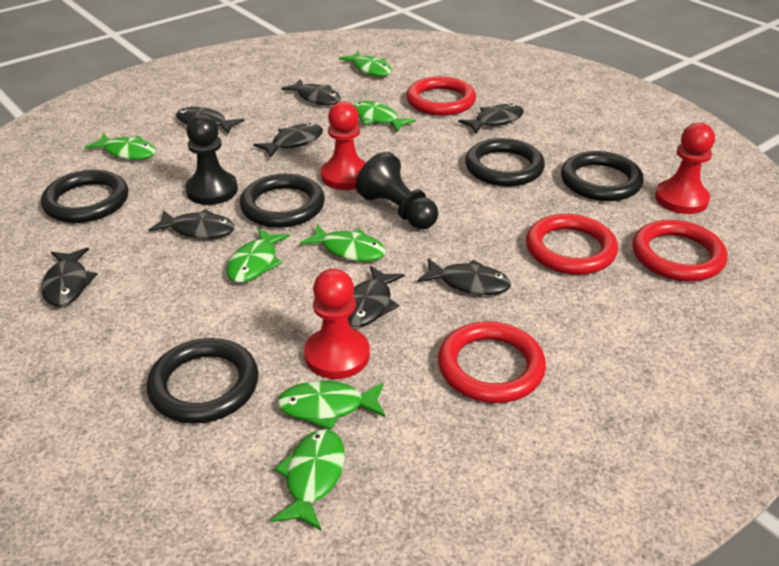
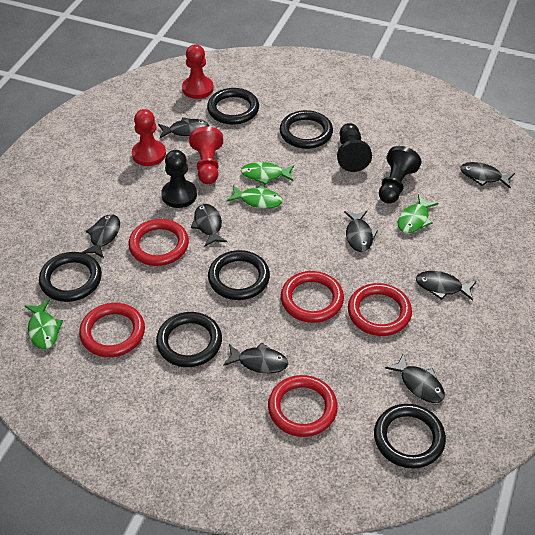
black pawn: 2 -> 3
black ring: 5 -> 6
green fish: 7 -> 4
red ring: 4 -> 5

